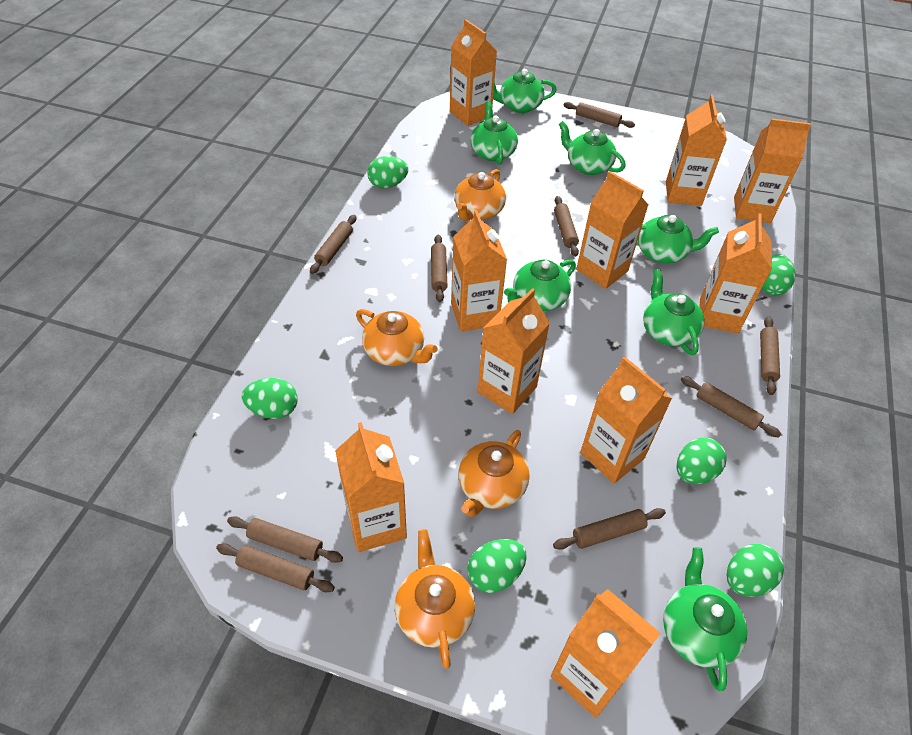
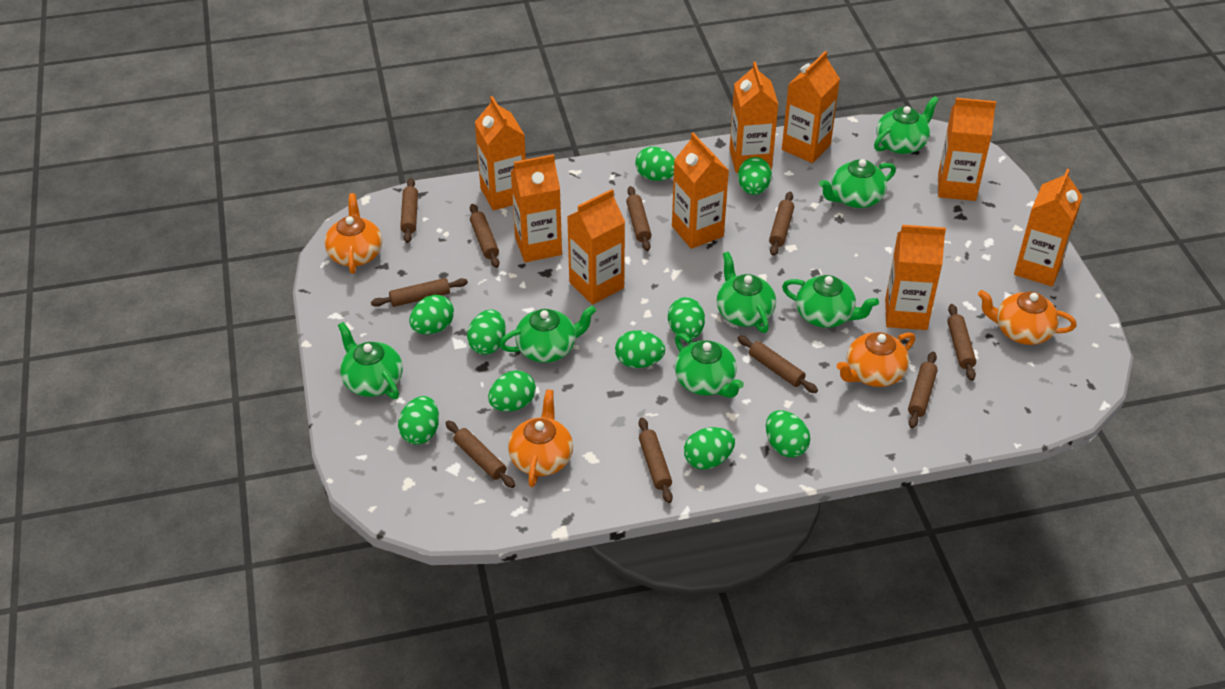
brown rolling pin: 9 -> 10
green egg: 6 -> 10
orange carton: 10 -> 9

